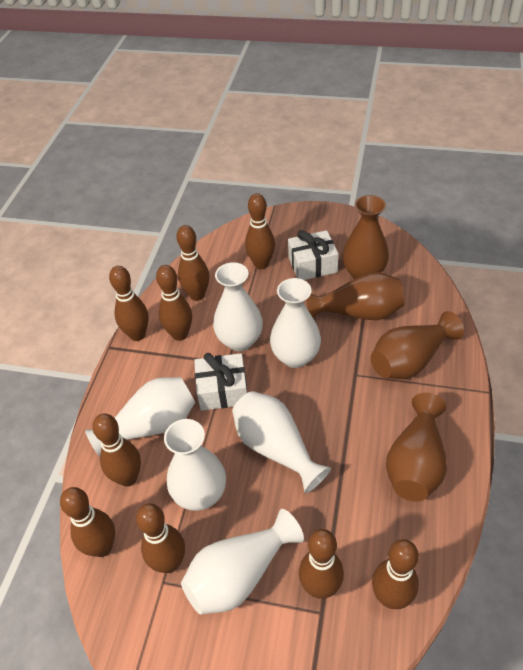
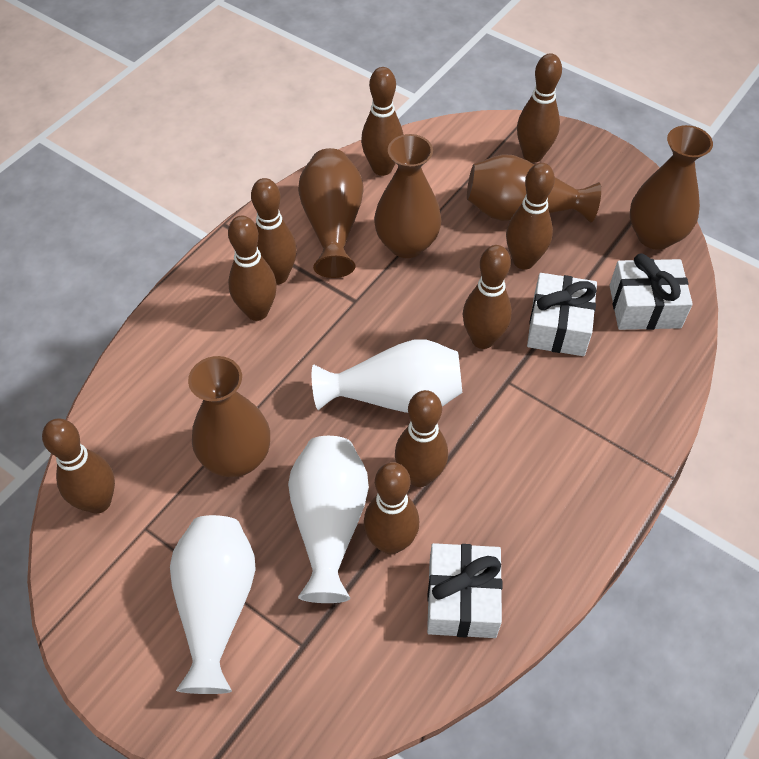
brown vase: 4 -> 5
white gift: 2 -> 3
white vase: 6 -> 3

